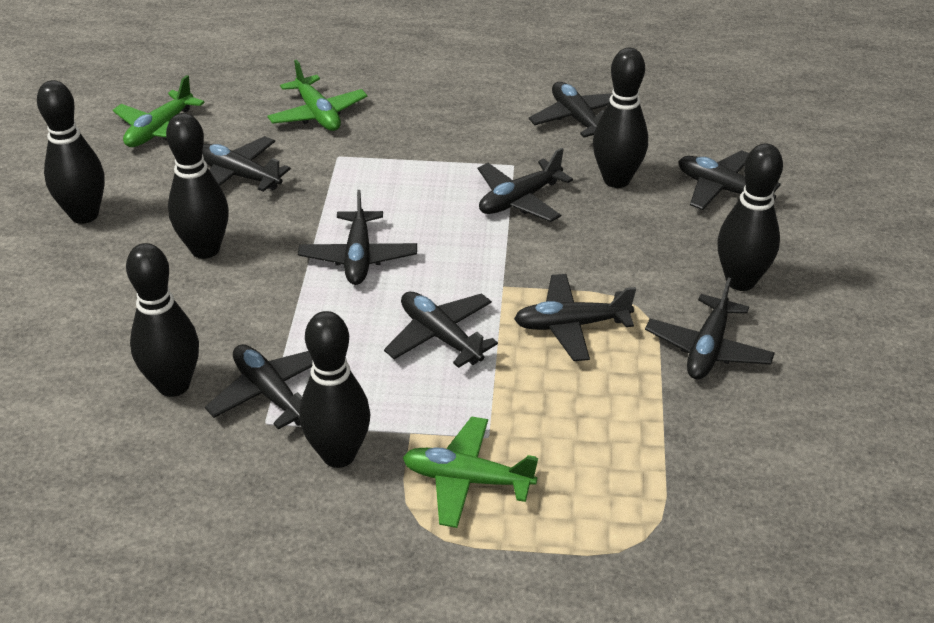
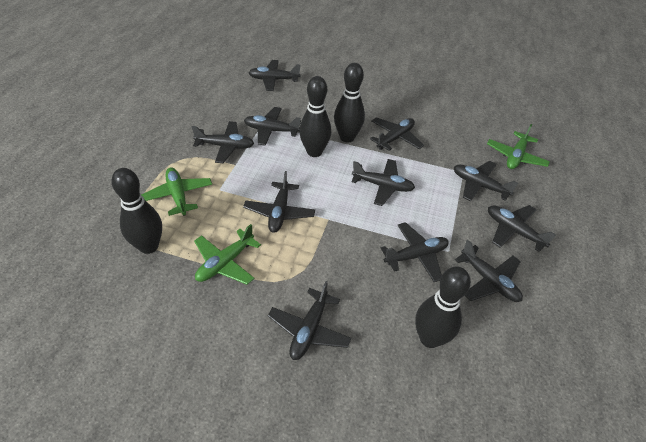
black bowling pin: 6 -> 4
black plane: 9 -> 11

